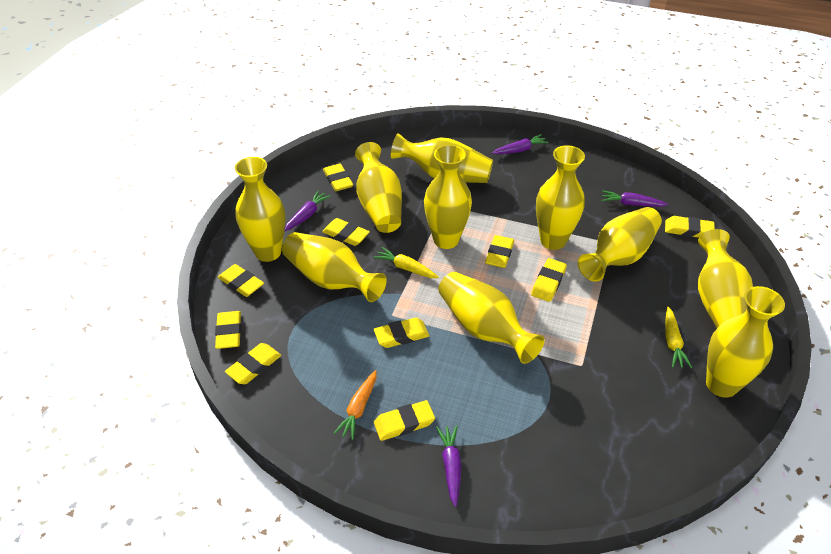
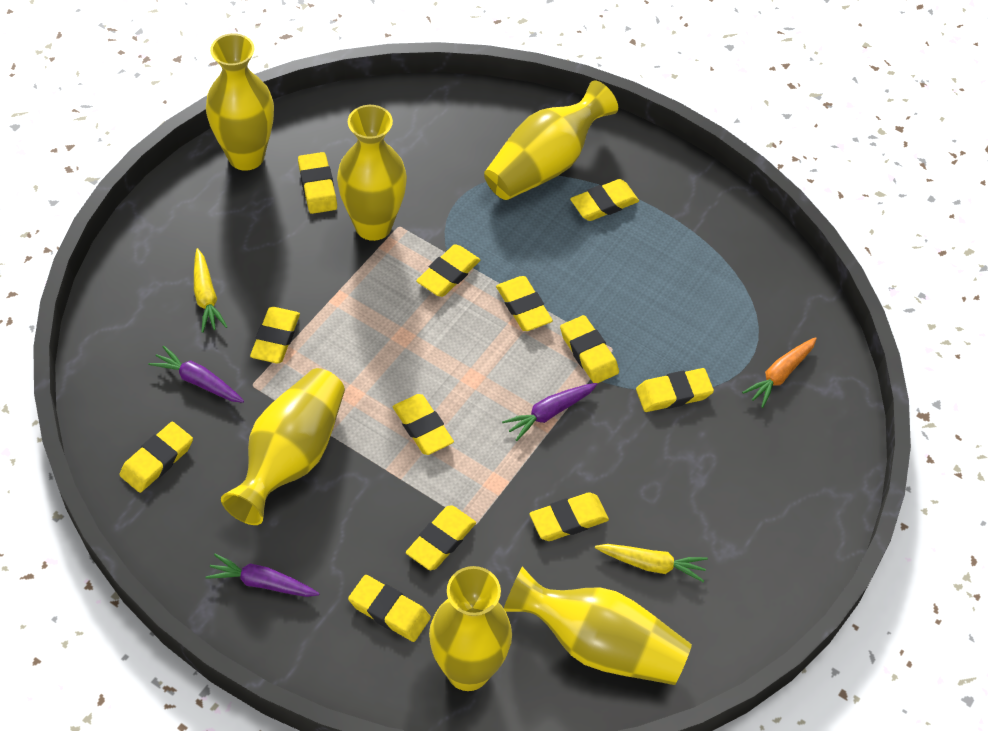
purple carrot: 4 -> 3
yellow eraser: 10 -> 12
yellow vase: 10 -> 6

